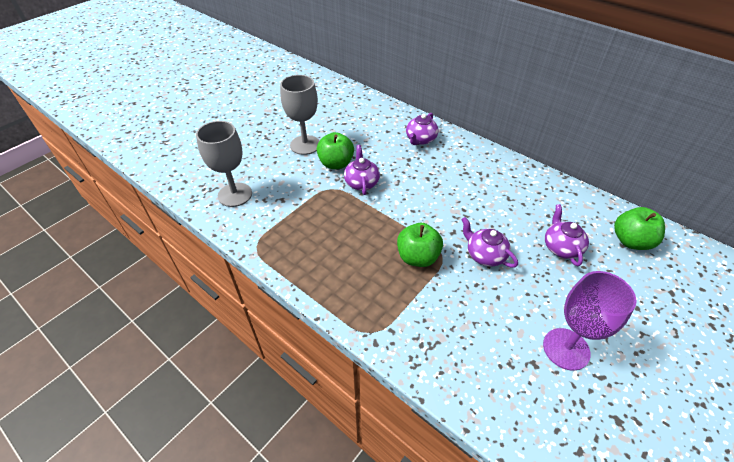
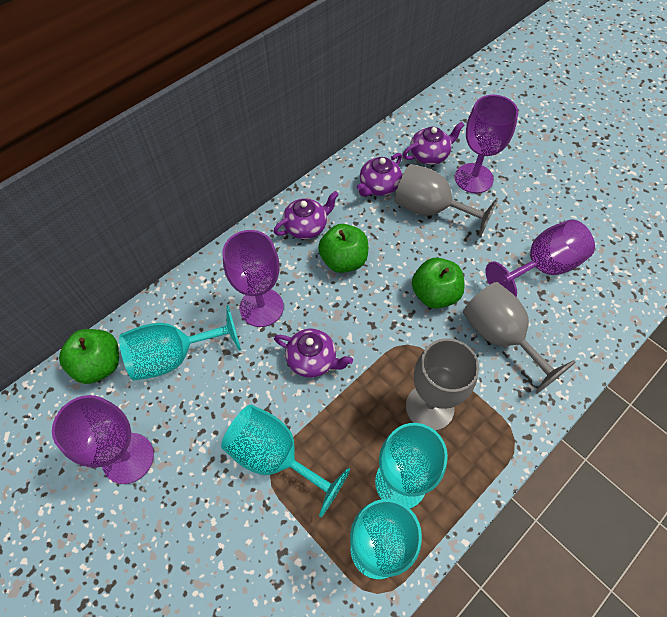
grey goblet: 2 -> 3
purple goblet: 1 -> 4
turquoise goblet: 0 -> 4

